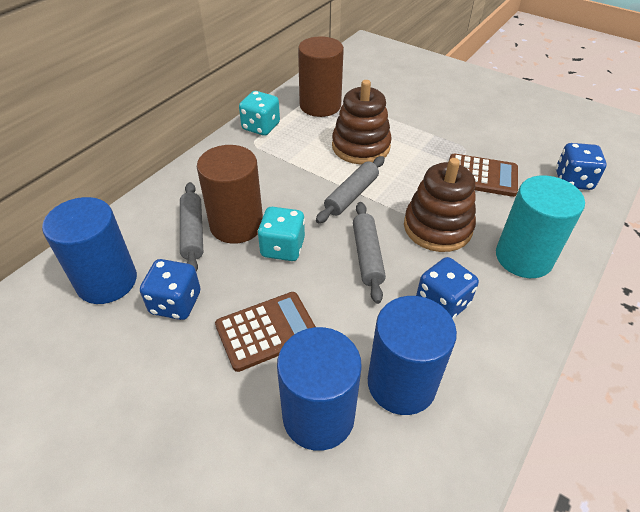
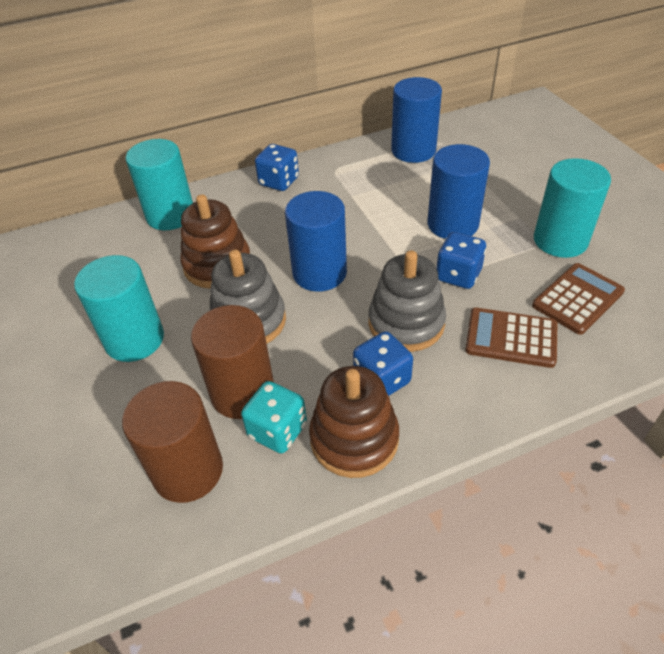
grey rolling pin: 3 -> 0
grey stacking toy: 0 -> 2
turquoise cylinder: 1 -> 3
turquoise dice: 2 -> 1

